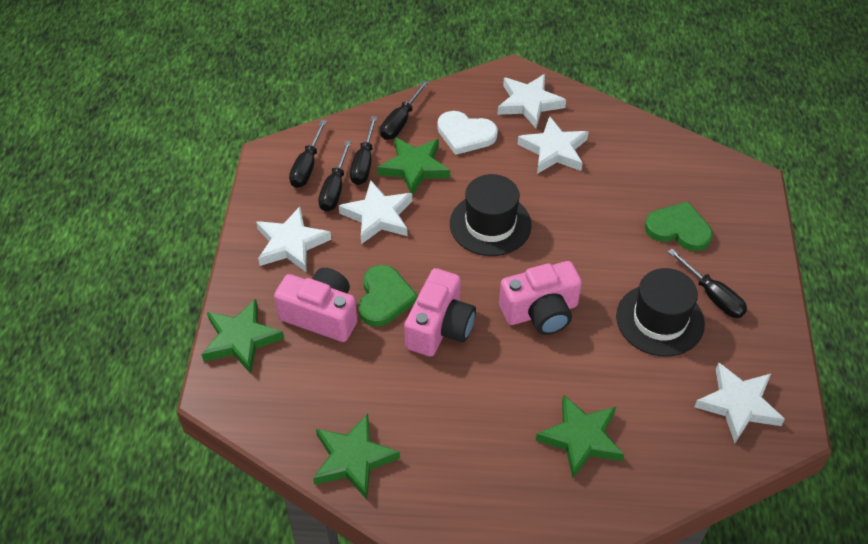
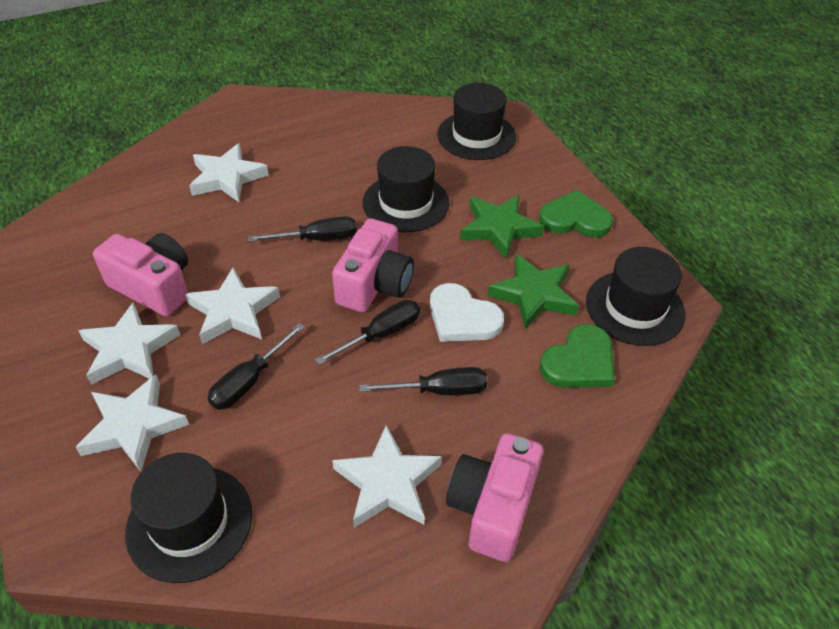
black hat: 2 -> 4
black screwdriver: 5 -> 4
green star: 4 -> 2

